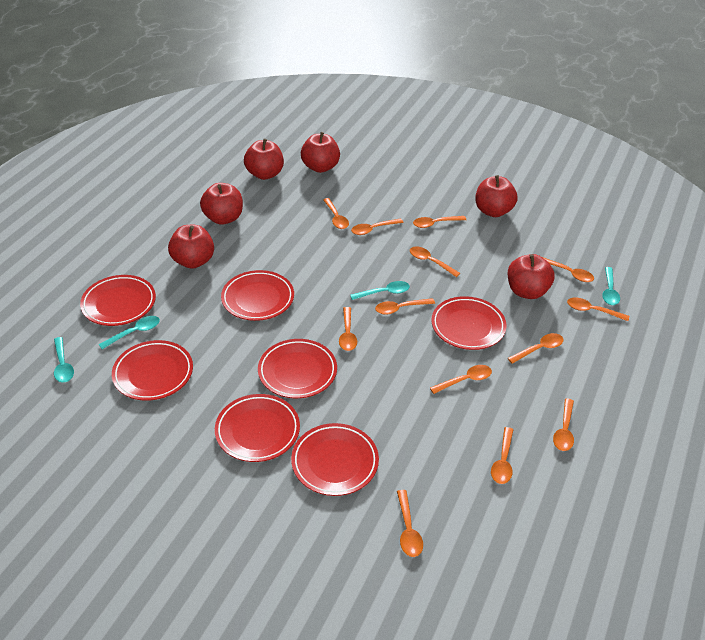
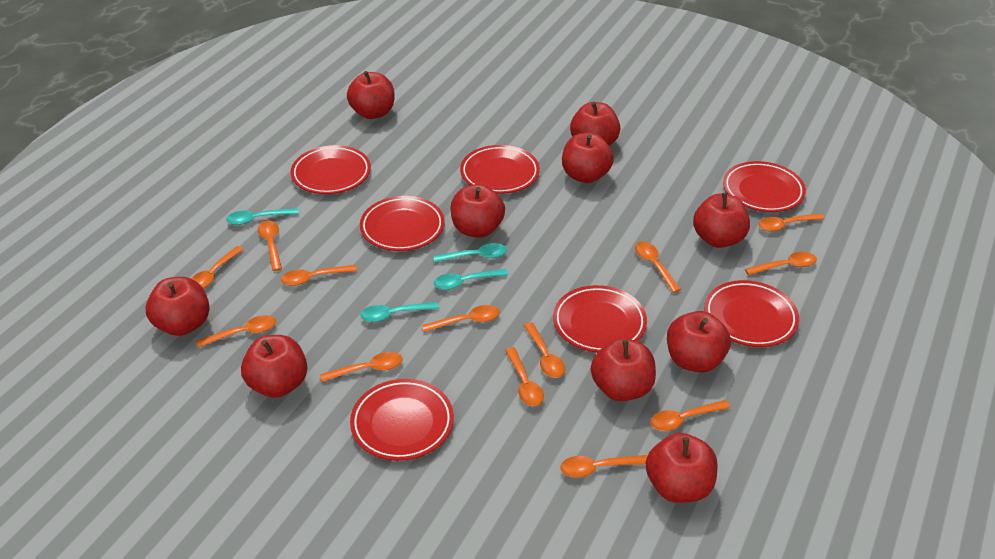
red apple: 6 -> 10

